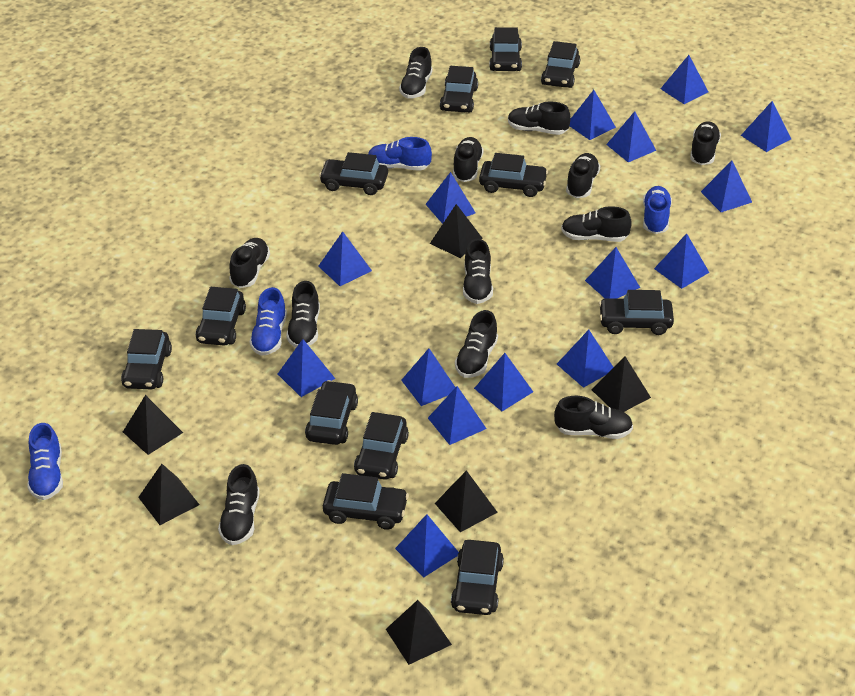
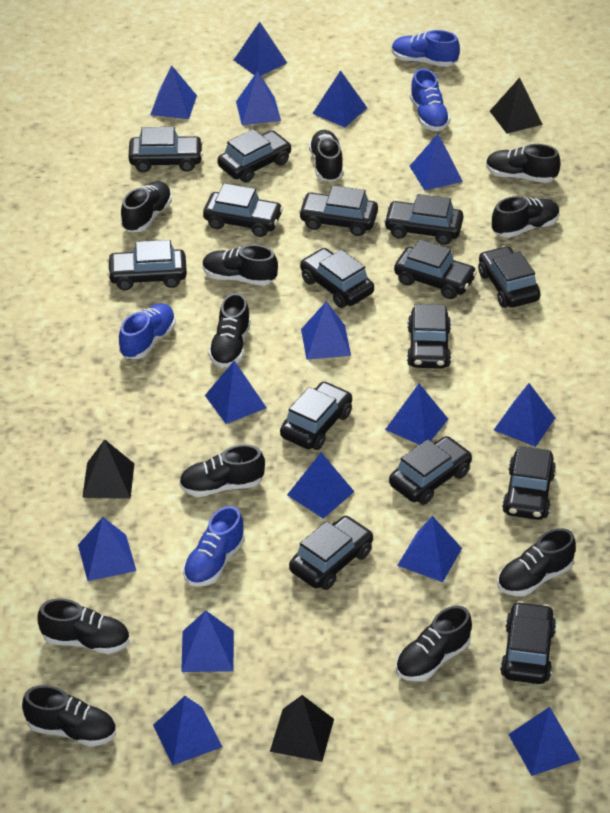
black car: 12 -> 15
black pyramid: 6 -> 3
black shoe: 12 -> 11

